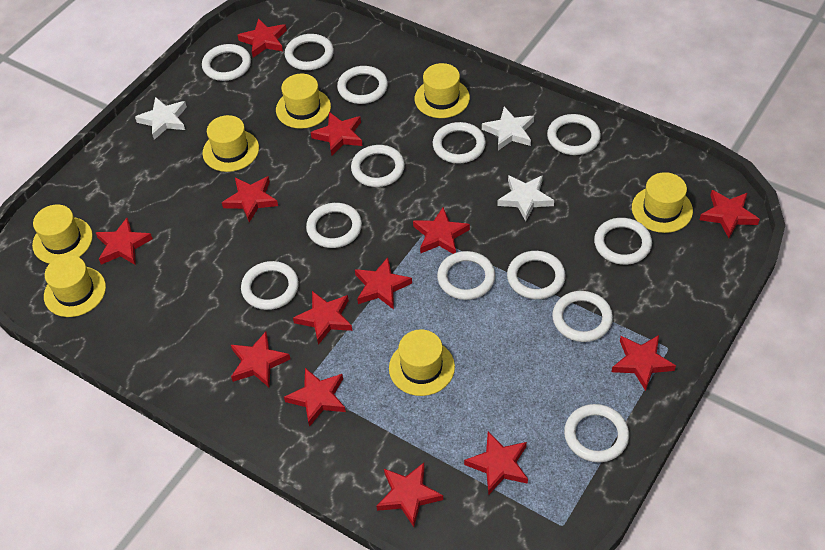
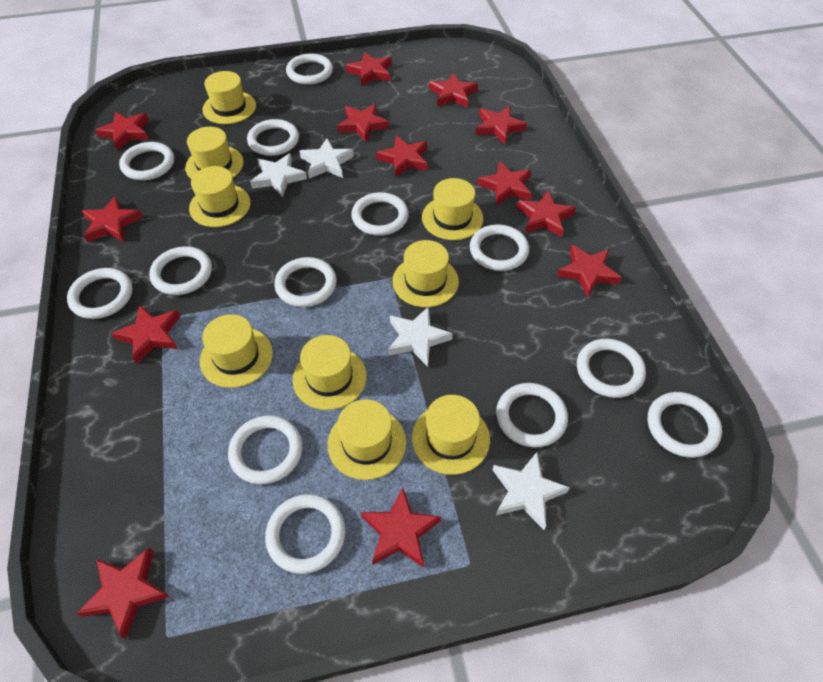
white star: 3 -> 4
yellow hat: 7 -> 9

